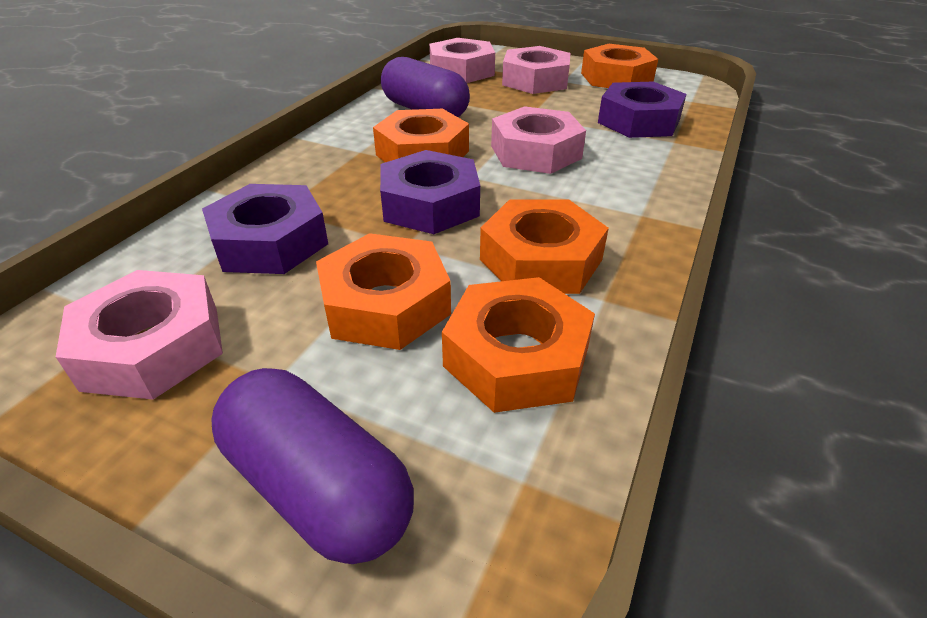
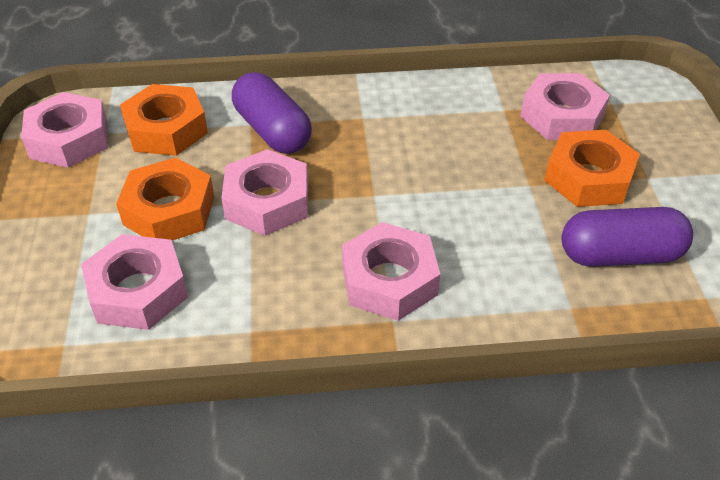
orange nut: 5 -> 3
pink nut: 4 -> 5
purple nut: 3 -> 0

